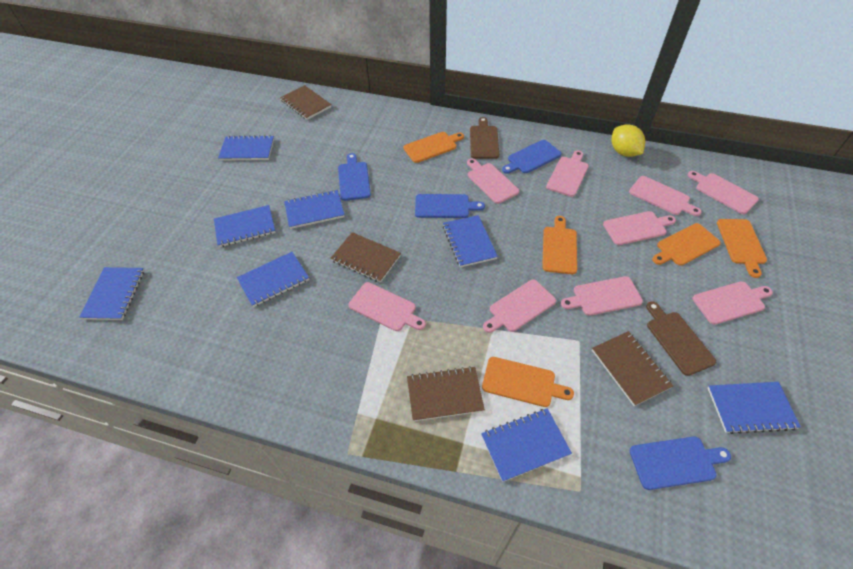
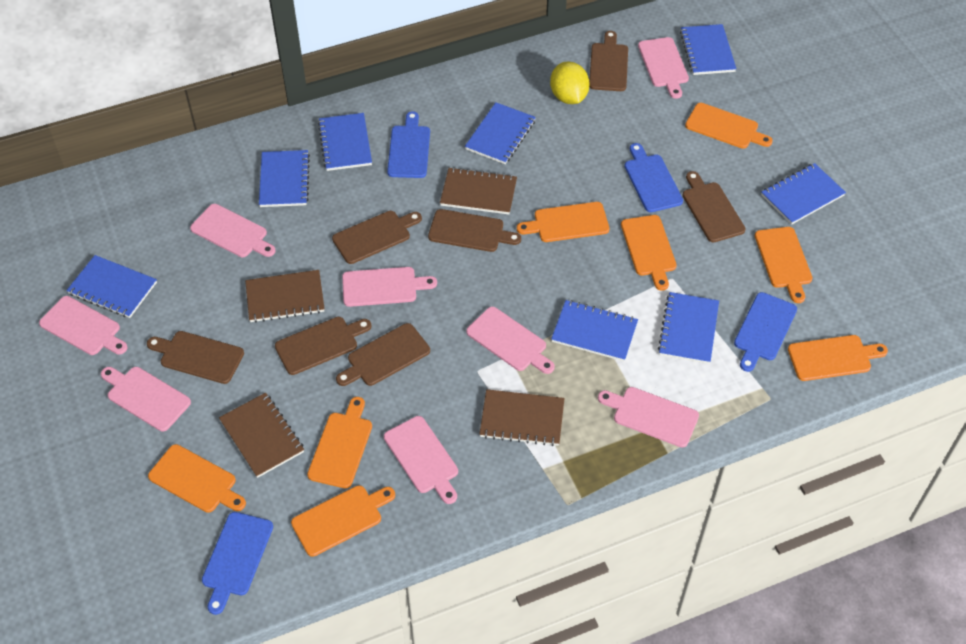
brown cutting board: 2 -> 7
orange cutting board: 5 -> 8
pink cutting board: 9 -> 8

